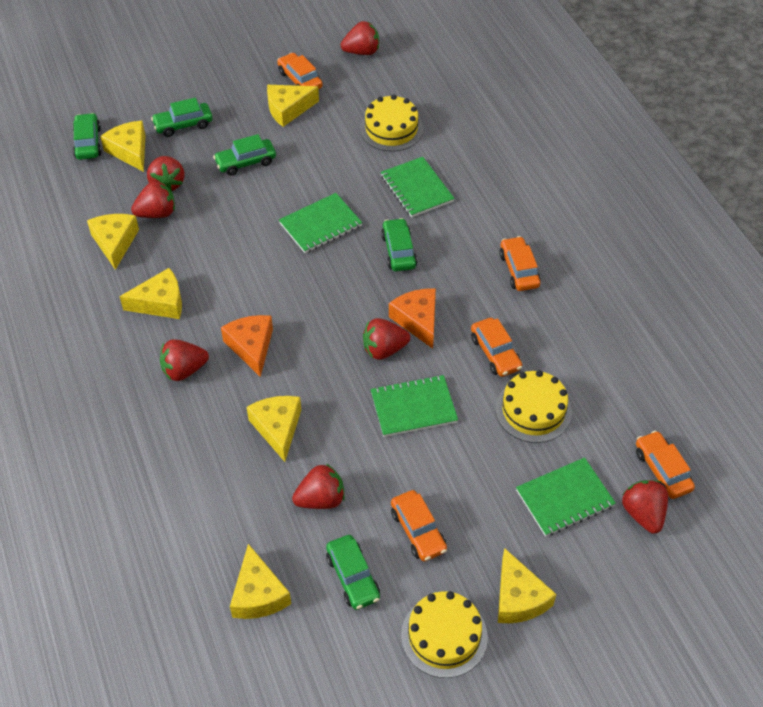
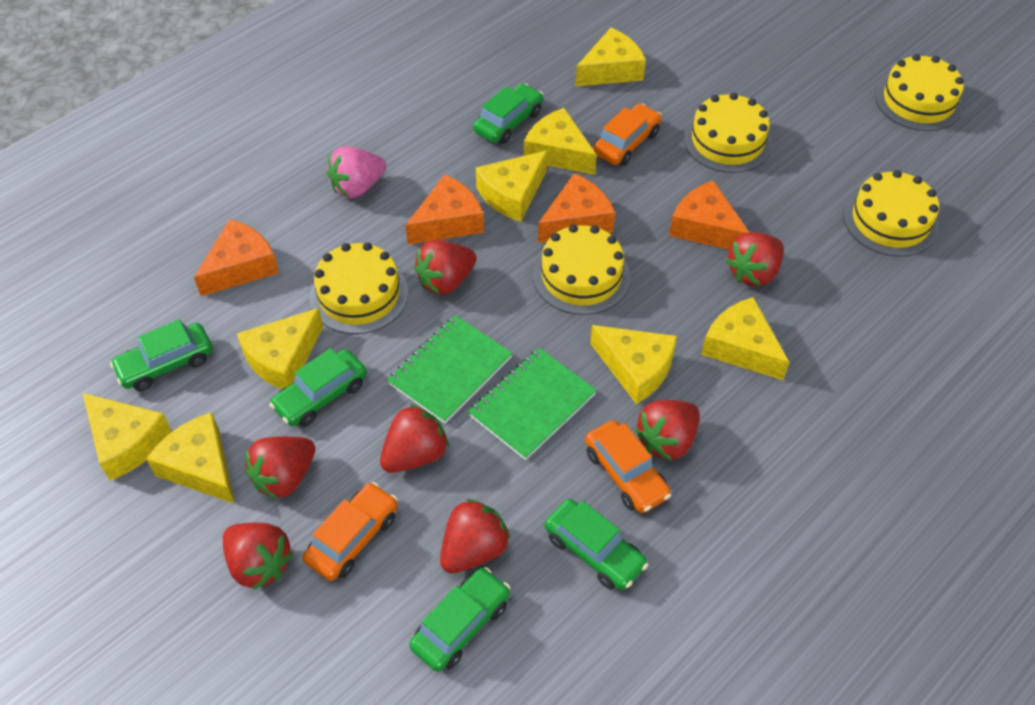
green notebook: 4 -> 2
orange car: 5 -> 3
orange cheese: 2 -> 4
pink strawberry: 0 -> 1
yellow cake: 3 -> 5
yellow cheese: 7 -> 8

